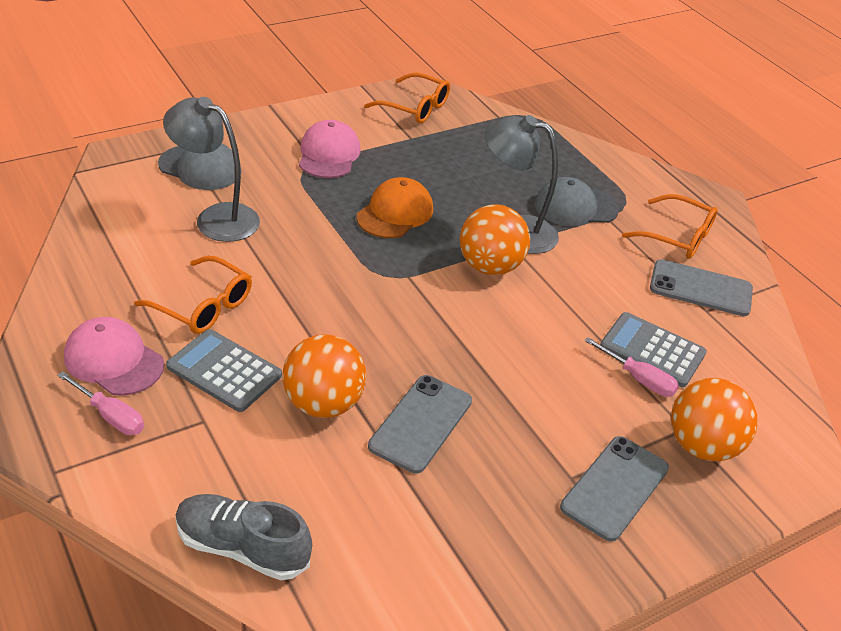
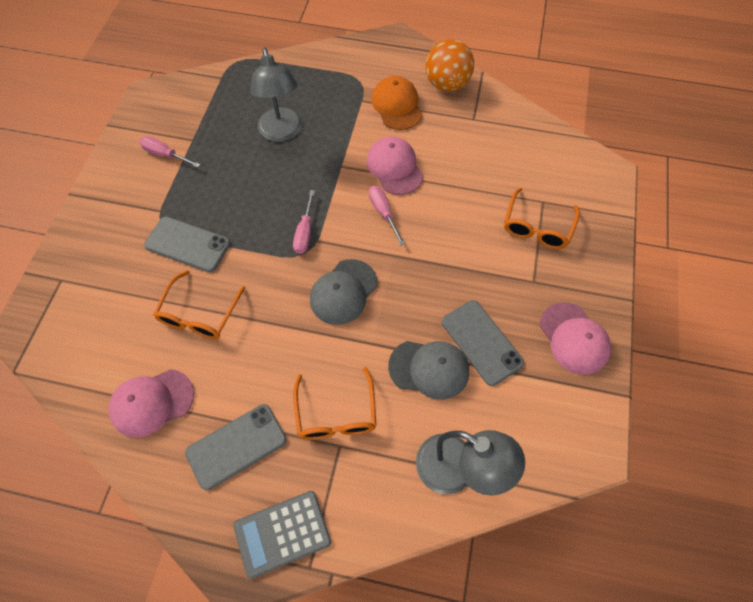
grey calculator: 2 -> 1
grey shoe: 1 -> 0
orange ball: 3 -> 1
pink cap: 2 -> 3
pink screwdriver: 2 -> 3

